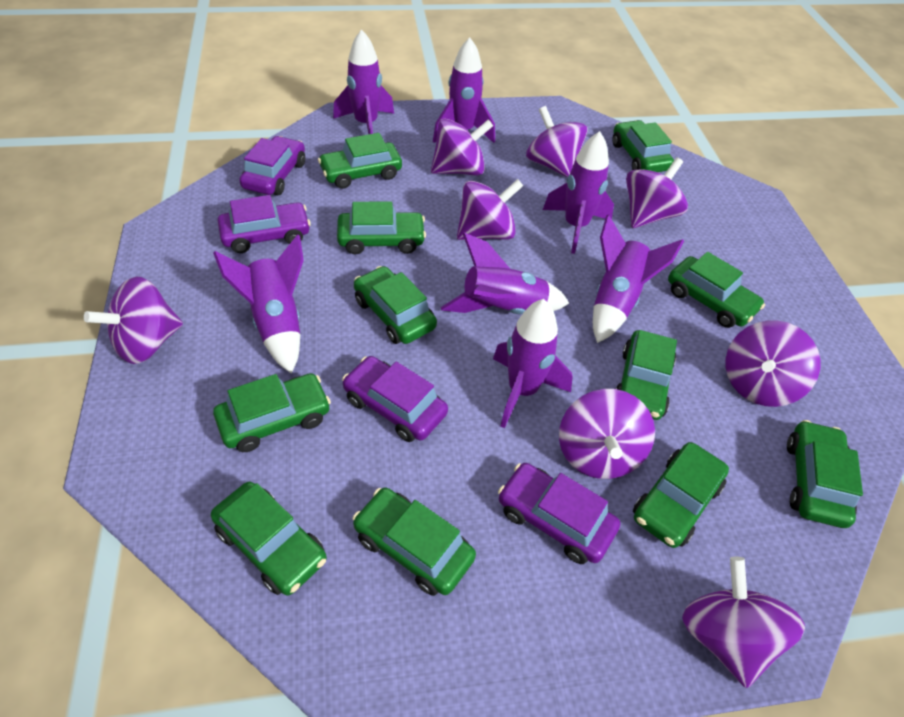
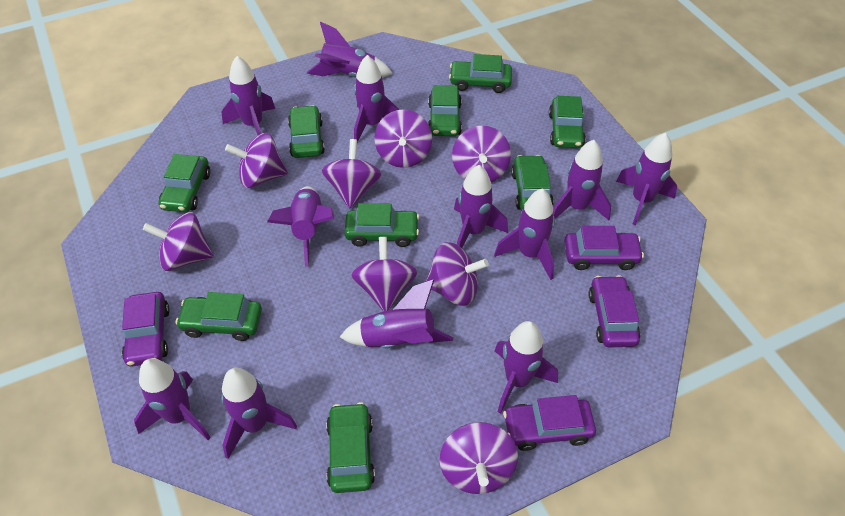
green car: 11 -> 9
purple rocket: 7 -> 12

